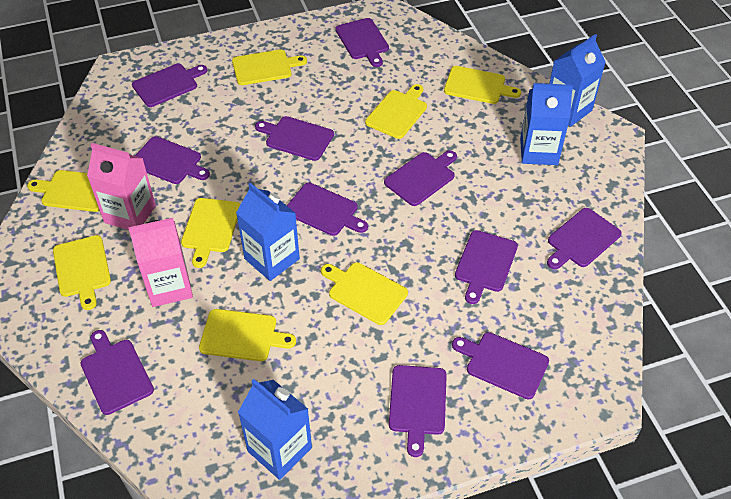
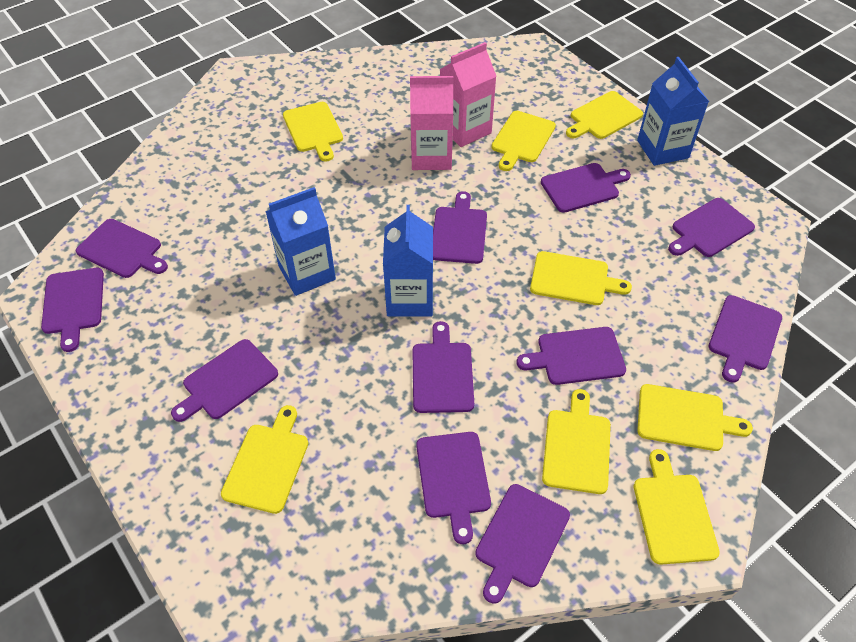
blue carton: 4 -> 3

